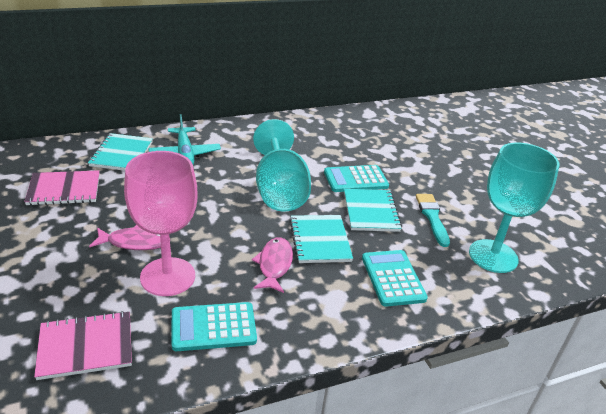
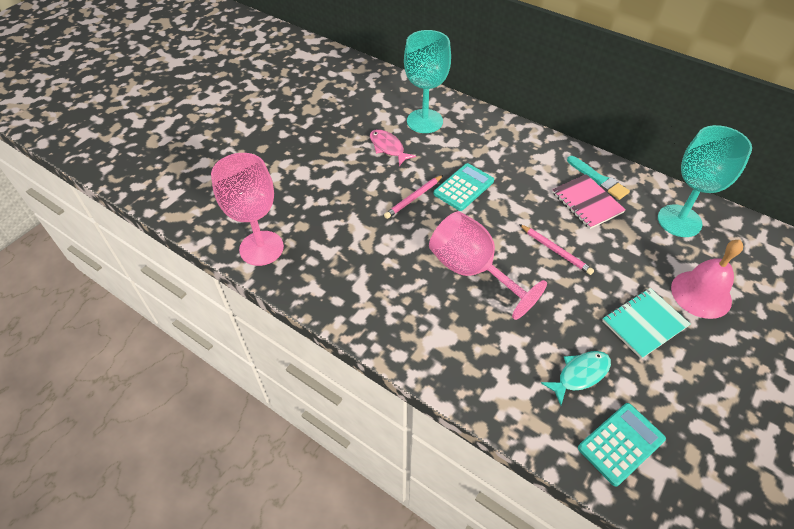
pink bell: 0 -> 1
pink fish: 2 -> 1
pink goblet: 1 -> 2
pink notebook: 2 -> 1
pink pencil: 0 -> 2
turquoise calculator: 3 -> 2
turquoise fish: 0 -> 1
turquoise notebook: 3 -> 1
turquoise plane: 1 -> 0

